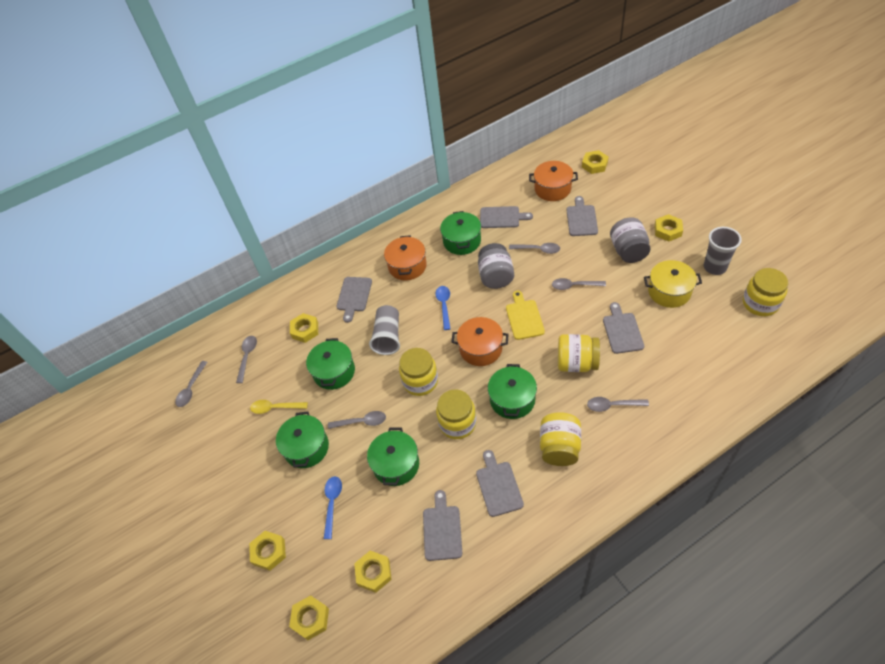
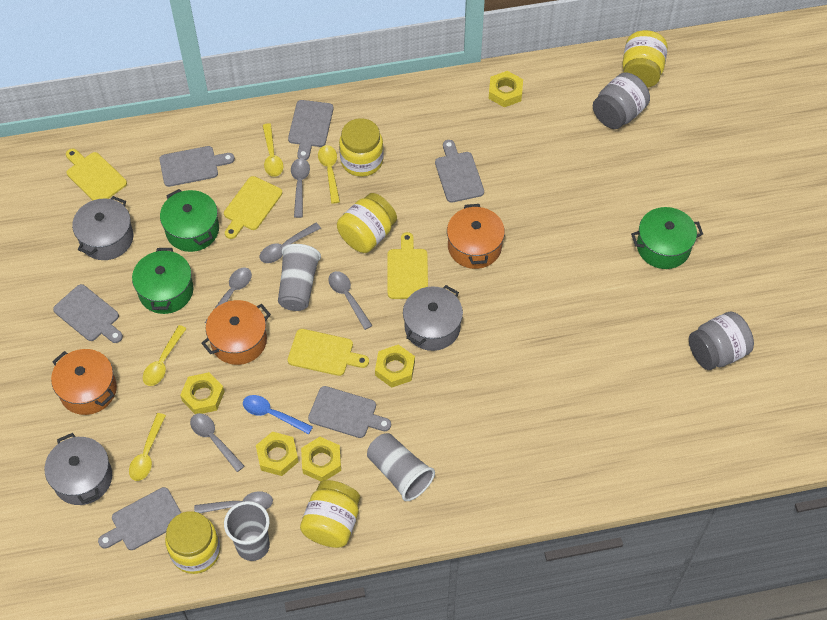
blue spoon: 2 -> 1
green pot: 5 -> 3
grey cup: 2 -> 3
grey pot: 0 -> 3
yellow cutting board: 1 -> 4
yellow nut: 6 -> 5
yellow pot: 1 -> 0
yellow spoon: 1 -> 4

